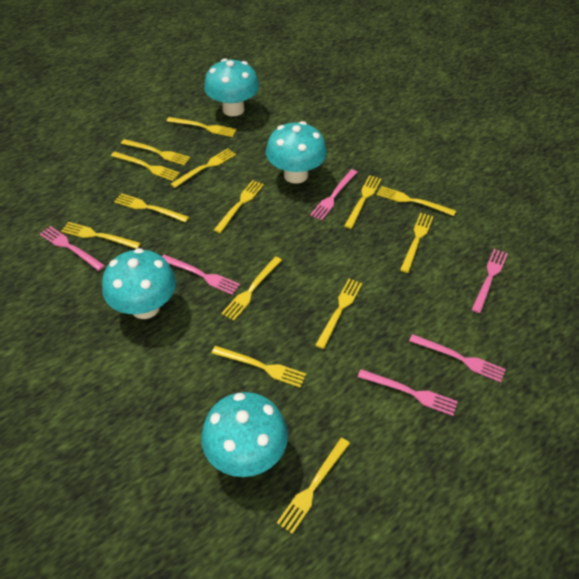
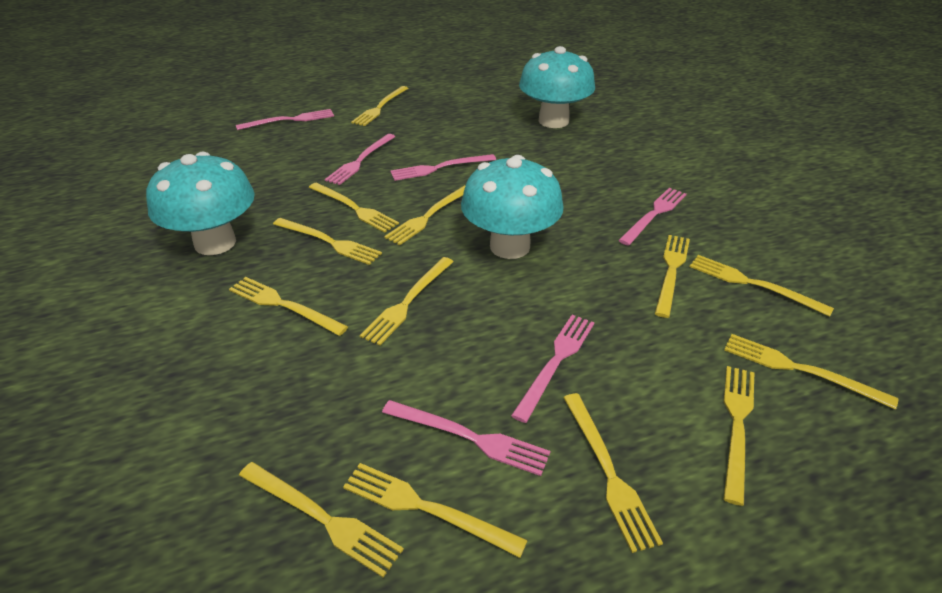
turquoise mushroom: 4 -> 3
yellow fork: 14 -> 13

